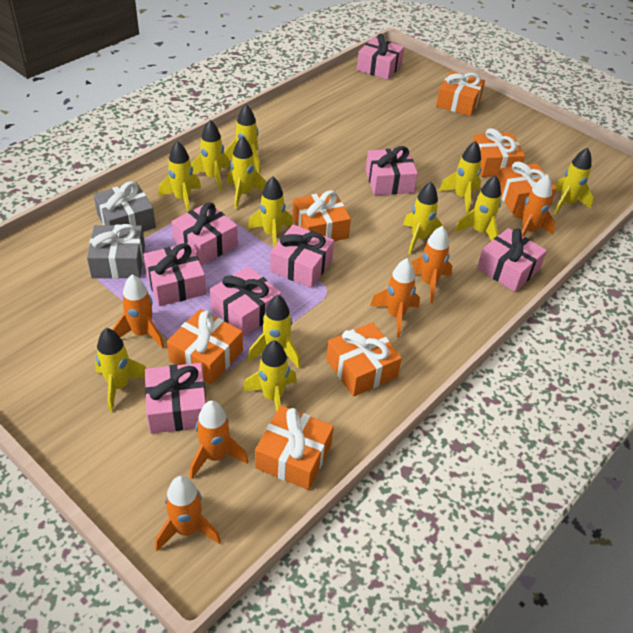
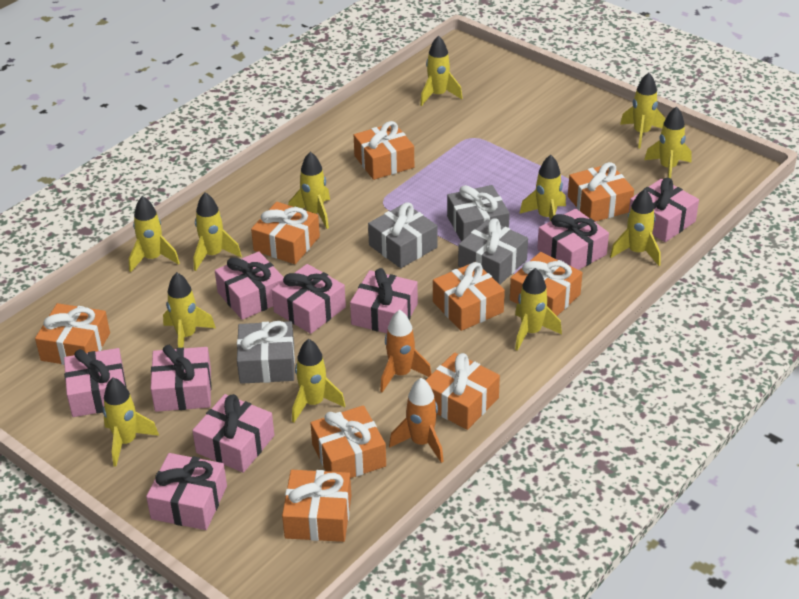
grey gift: 2 -> 4
orange gift: 7 -> 9
orange rocket: 6 -> 2
pink gift: 8 -> 9

